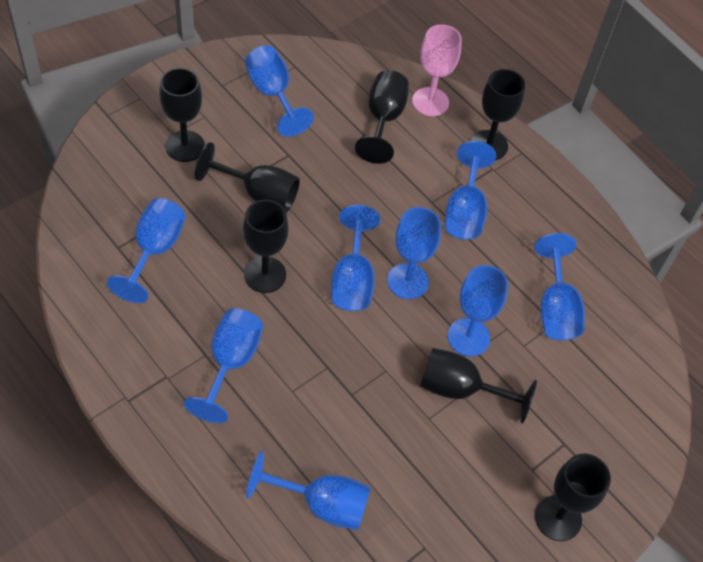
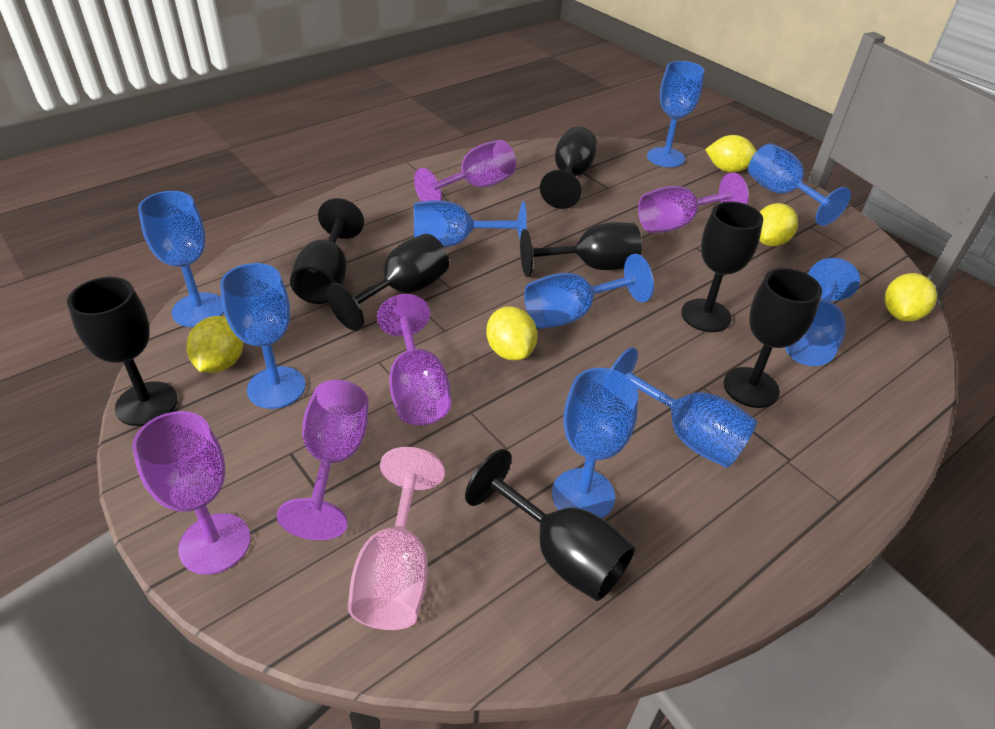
black goblet: 7 -> 8
purple goblet: 0 -> 5
yellow lemon: 0 -> 5

